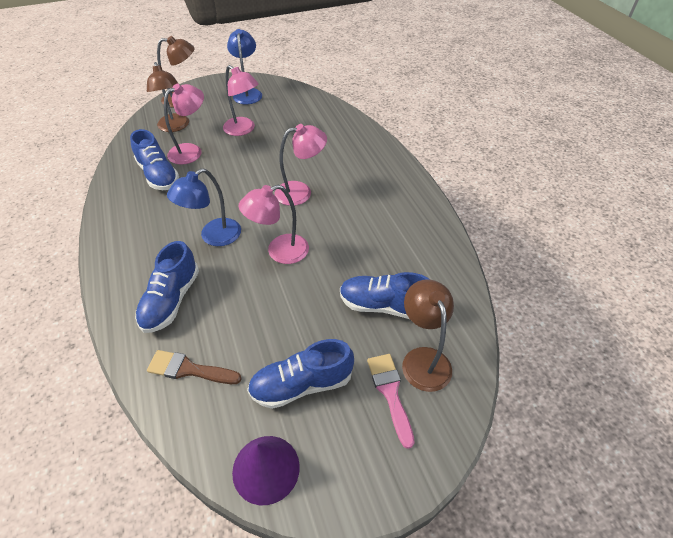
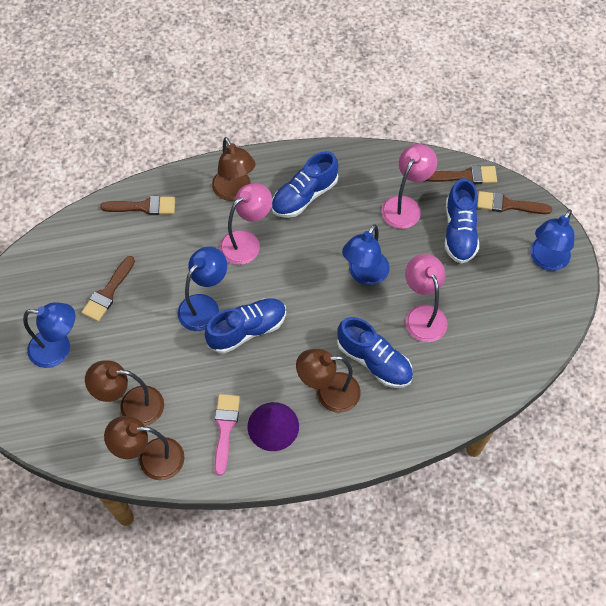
blue lamp: 2 -> 4
brown brush: 1 -> 4
brown lamp: 3 -> 4
pink lamp: 4 -> 3

